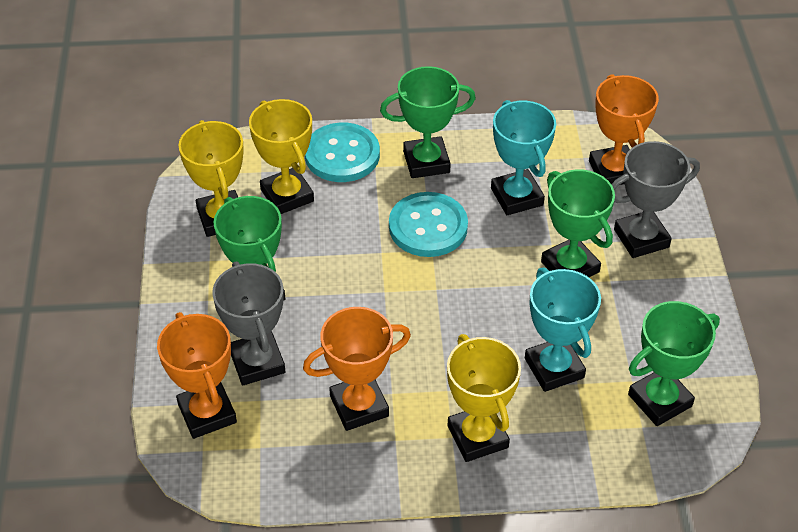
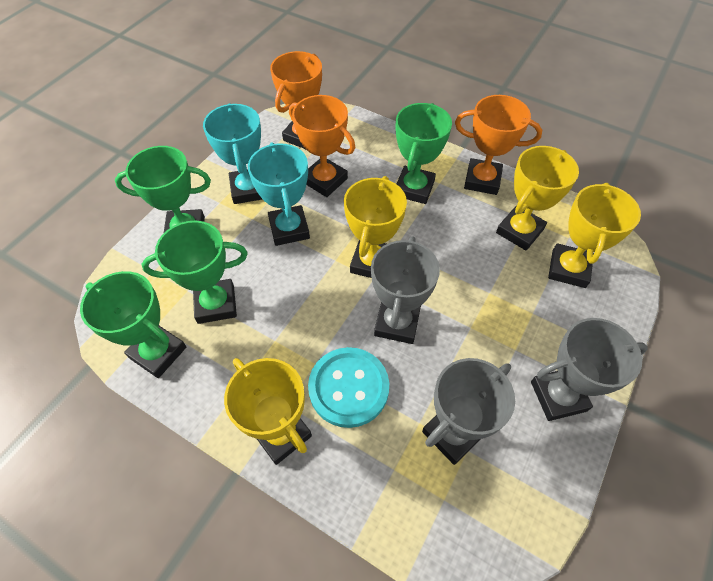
grey trophy: 2 -> 3
turquoise button: 2 -> 1
yellow trophy: 3 -> 4

